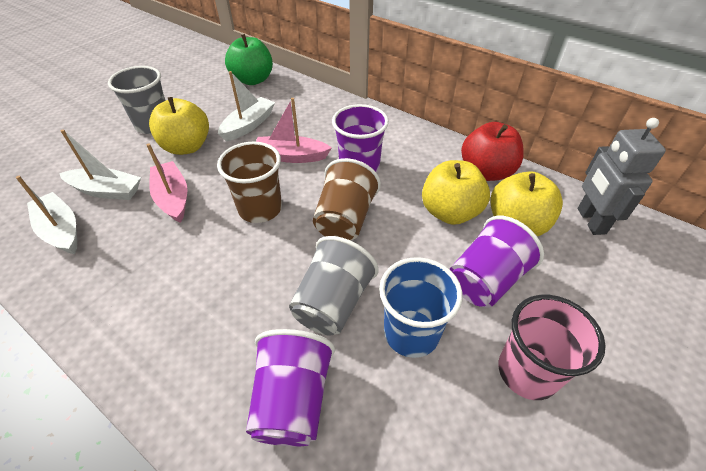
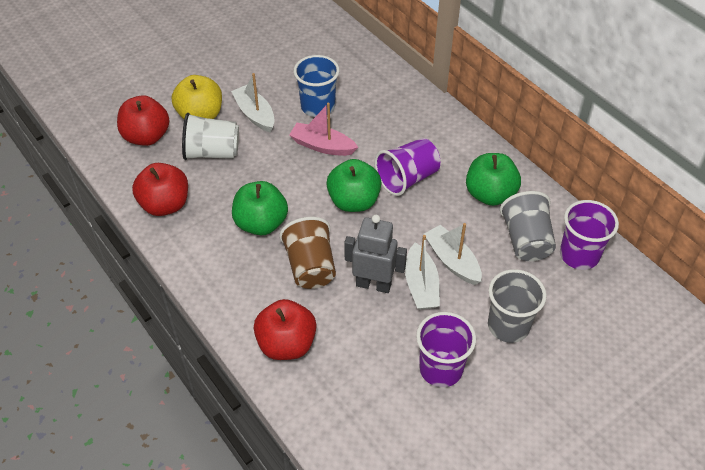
brown cup: 2 -> 1
green apple: 1 -> 3
pink boat: 2 -> 1
pink cup: 1 -> 0
red apple: 1 -> 3
white cup: 0 -> 1
yellow apple: 3 -> 1

